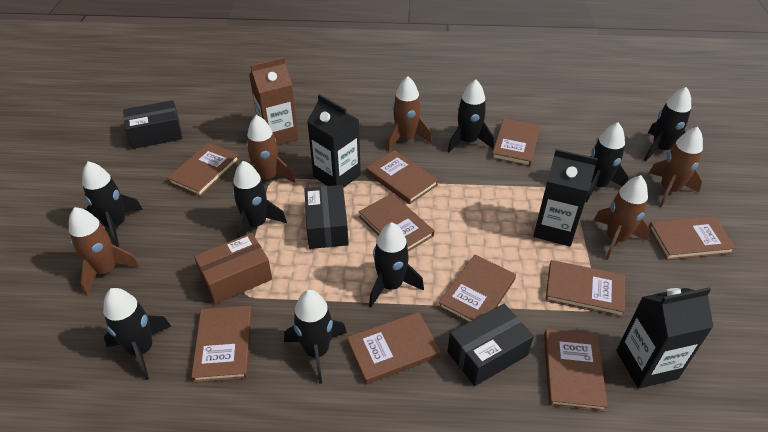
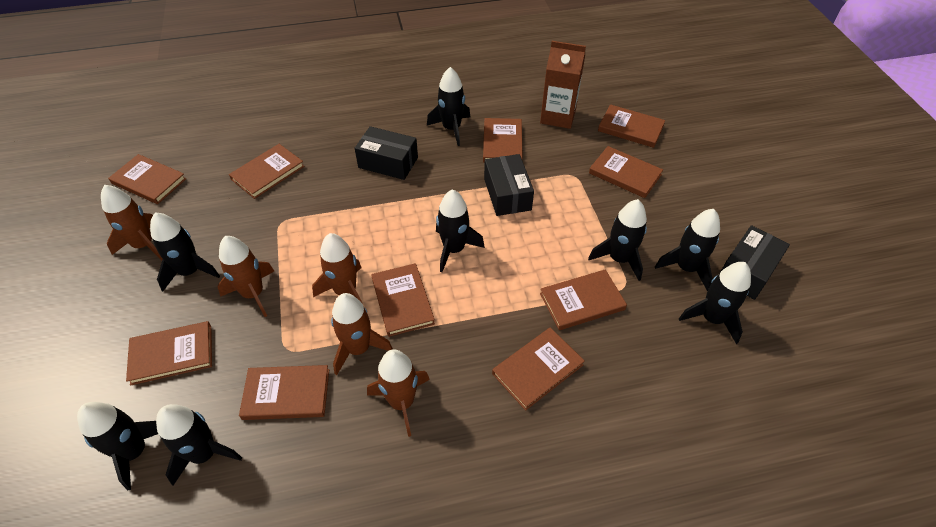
black carton: 3 -> 0
brown box: 1 -> 0

